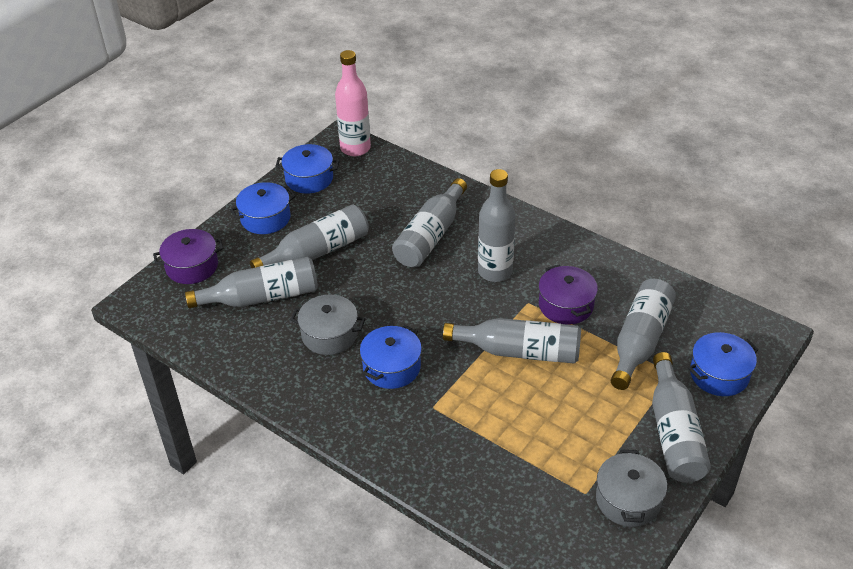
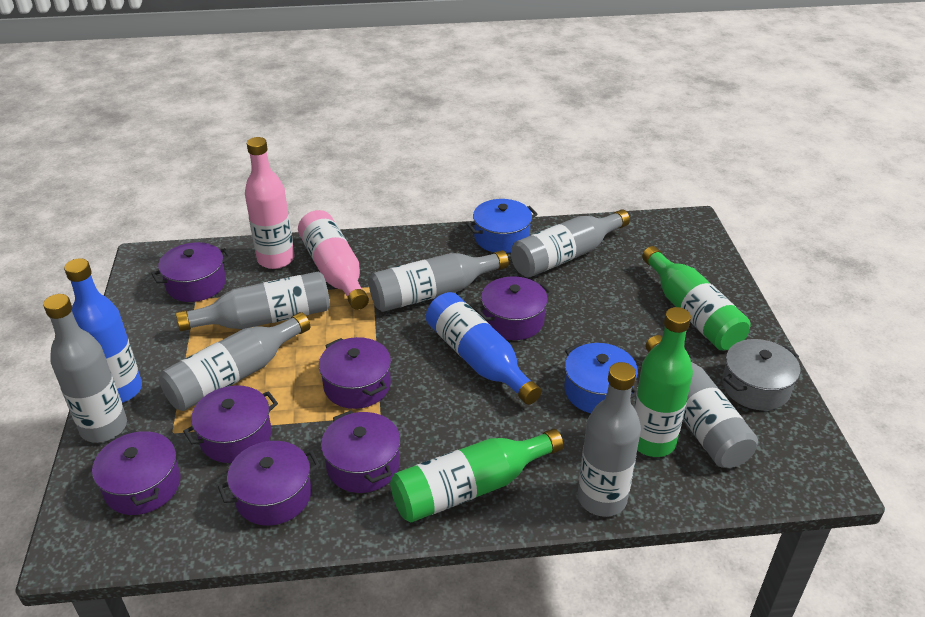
blue bottle: 0 -> 2
blue pot: 4 -> 2
green bottle: 0 -> 3
grey pot: 2 -> 1
pink bottle: 1 -> 2
purple pot: 2 -> 7

